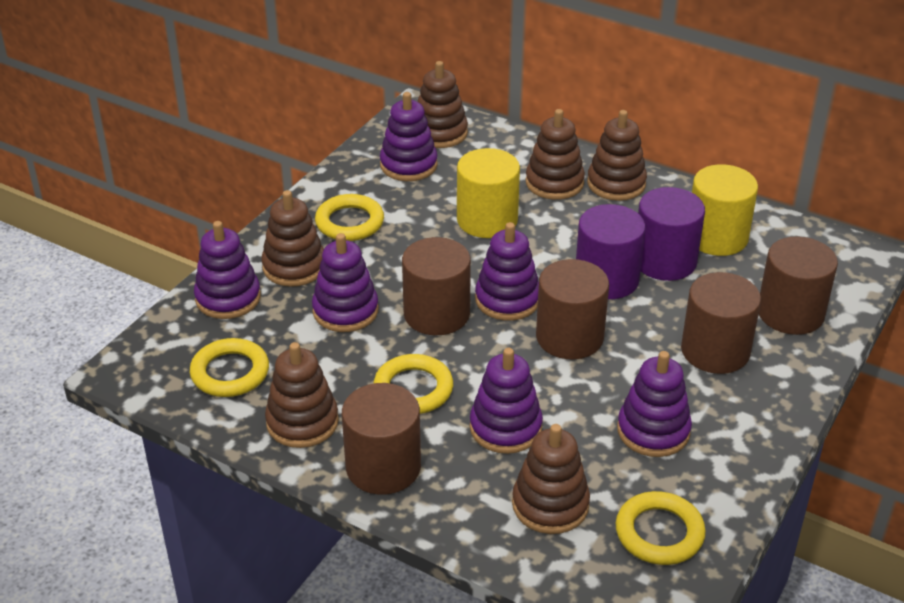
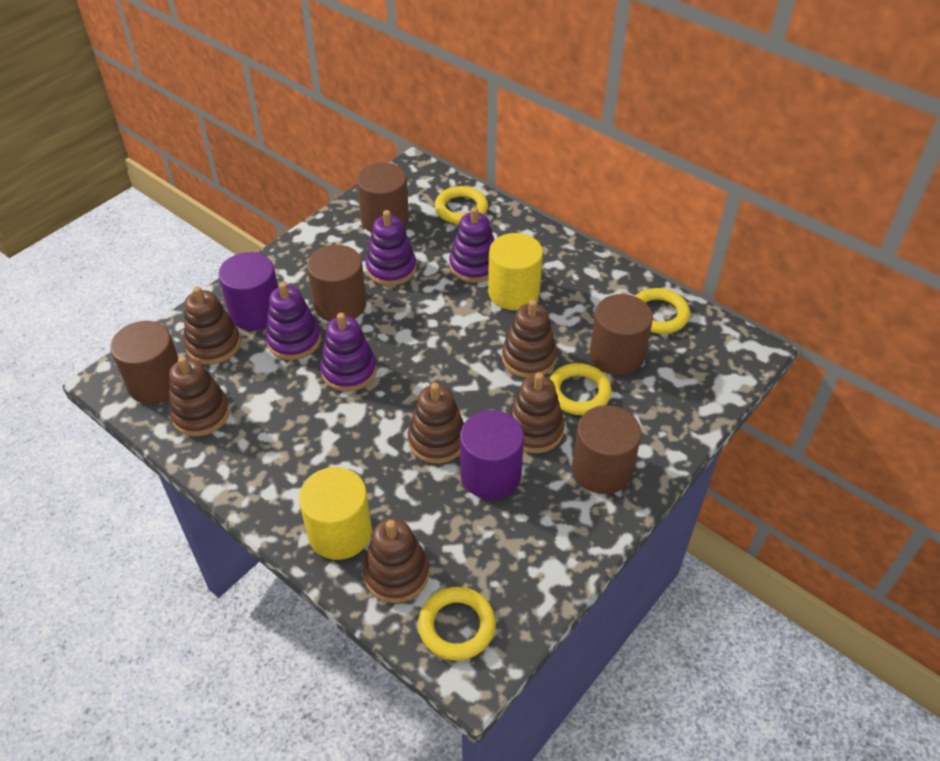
purple stacking toy: 6 -> 4

